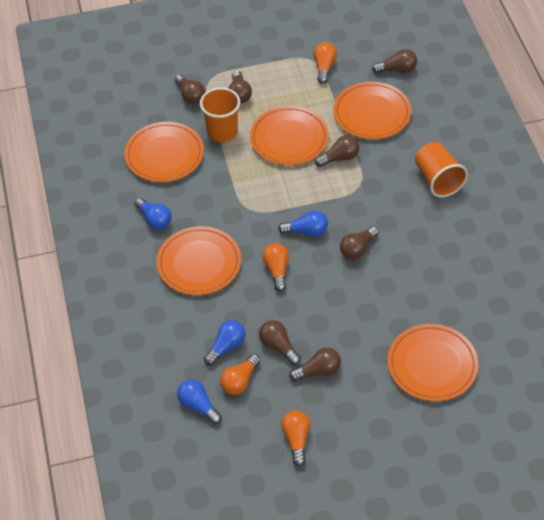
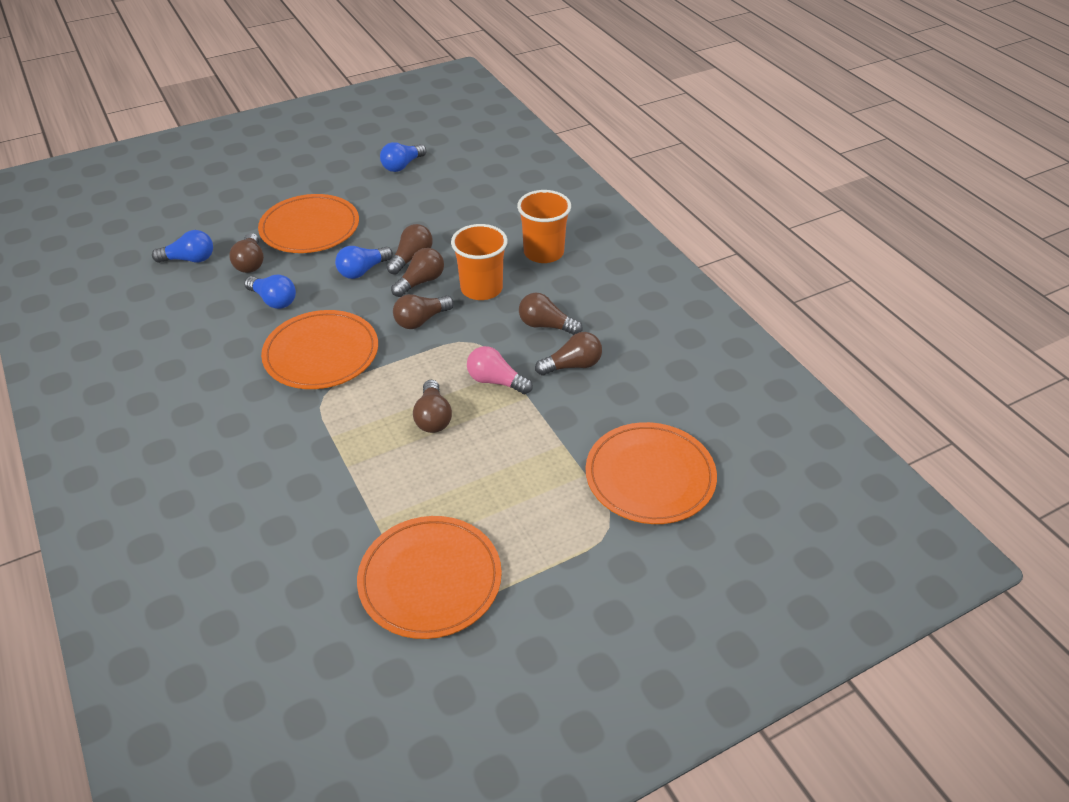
orange light bulb: 4 -> 0
orange plate: 5 -> 4
pink light bulb: 0 -> 1

